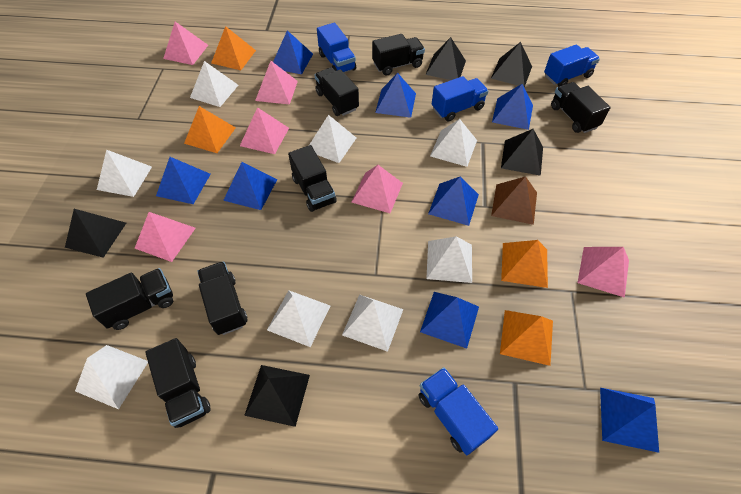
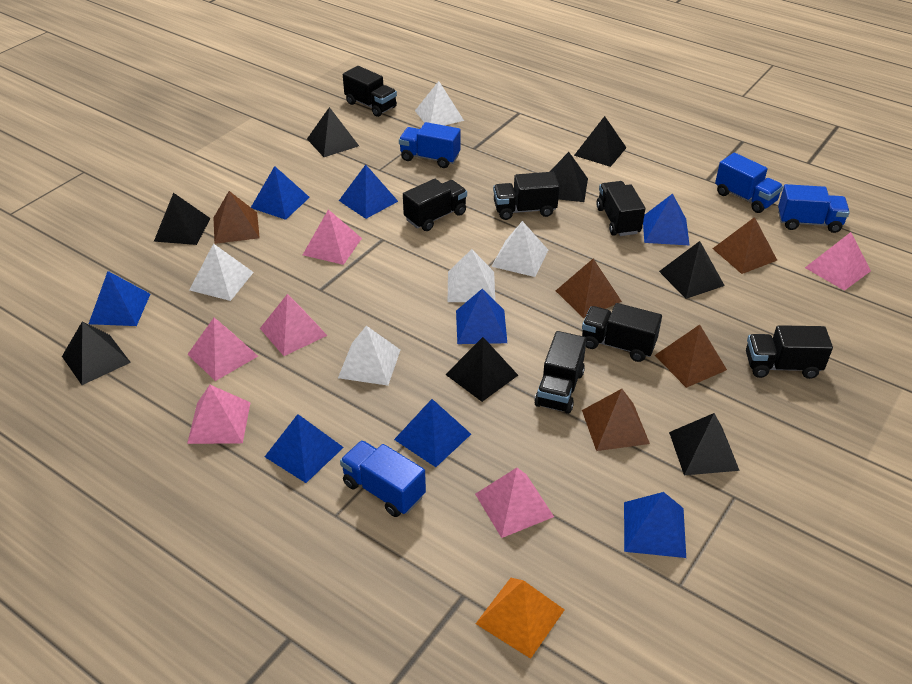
black pyramid: 5 -> 8
brown pyramid: 1 -> 5
orange pyramid: 4 -> 1
white pyramid: 8 -> 5

